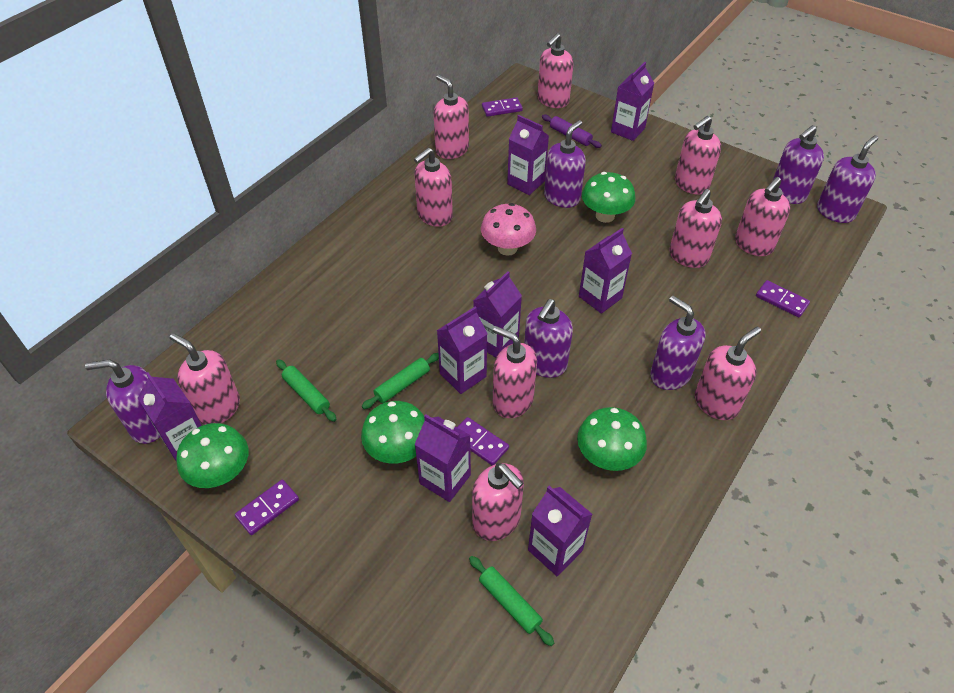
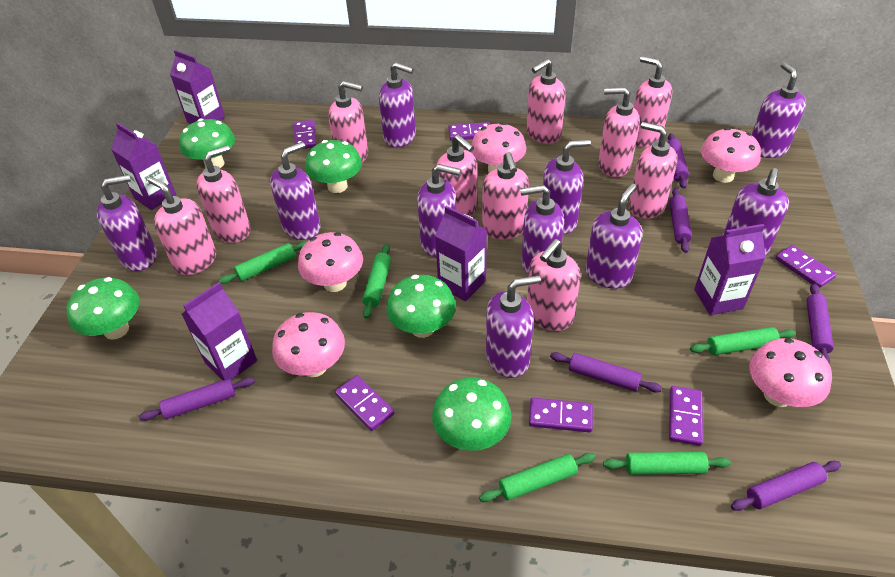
green mushroom: 4 -> 5
green rolling pin: 3 -> 5
pink mushroom: 1 -> 5
purple carton: 8 -> 5
purple domino: 4 -> 6
purple rolling pin: 1 -> 6
purple soap dispenser: 6 -> 10

